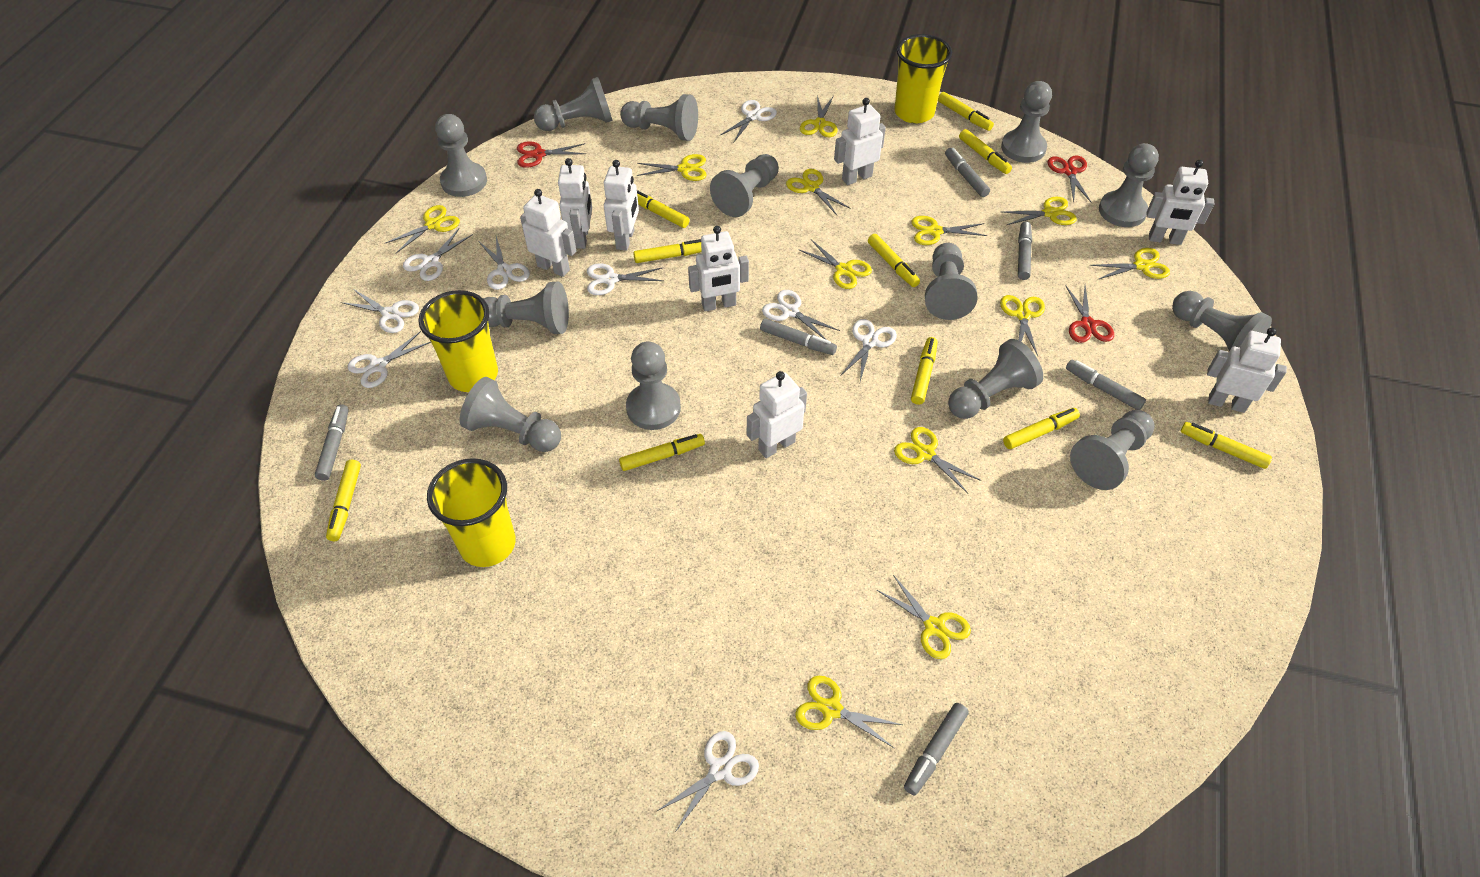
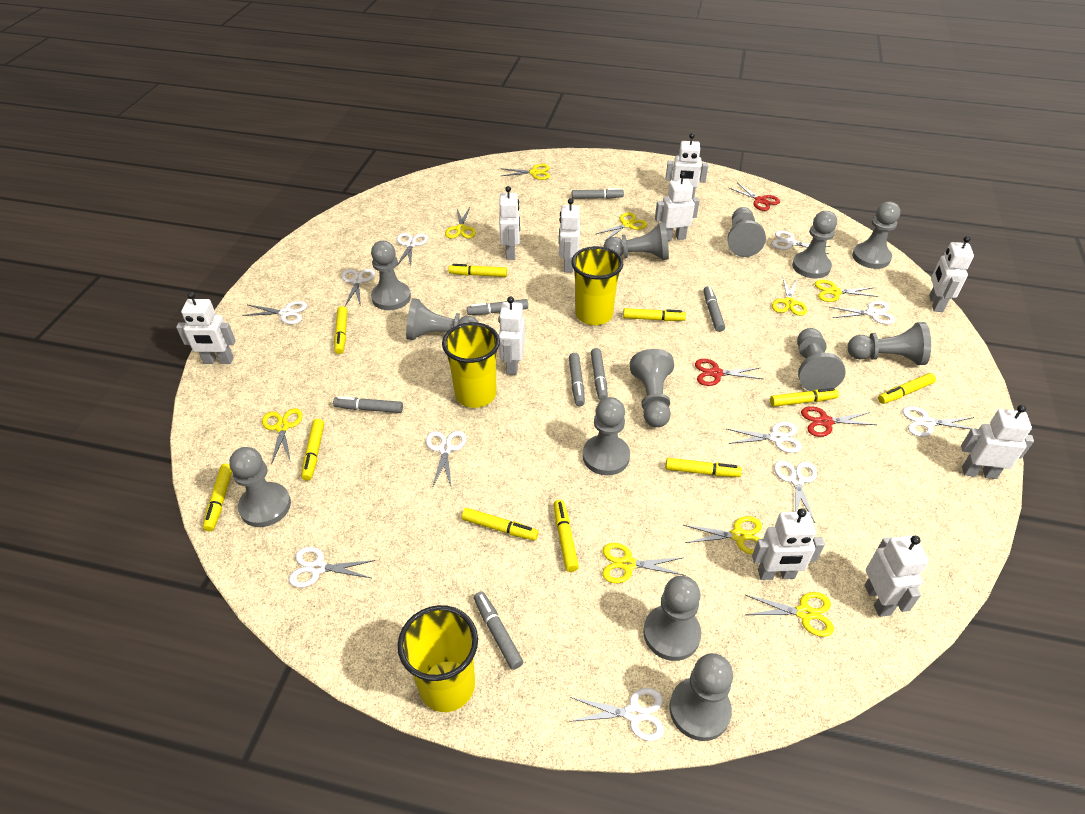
grey marker: 6 -> 7
white robot: 8 -> 10
white scissors: 9 -> 11
yellow scissors: 12 -> 9

